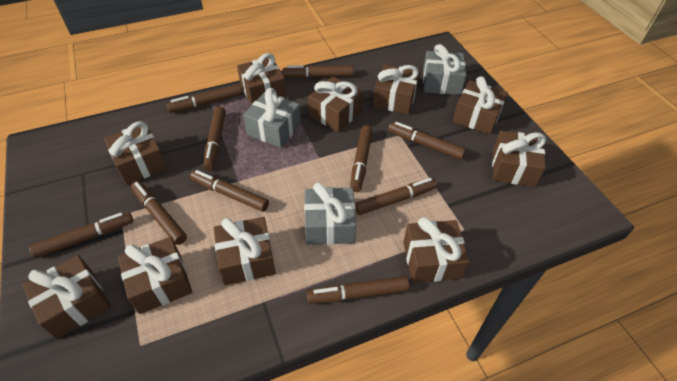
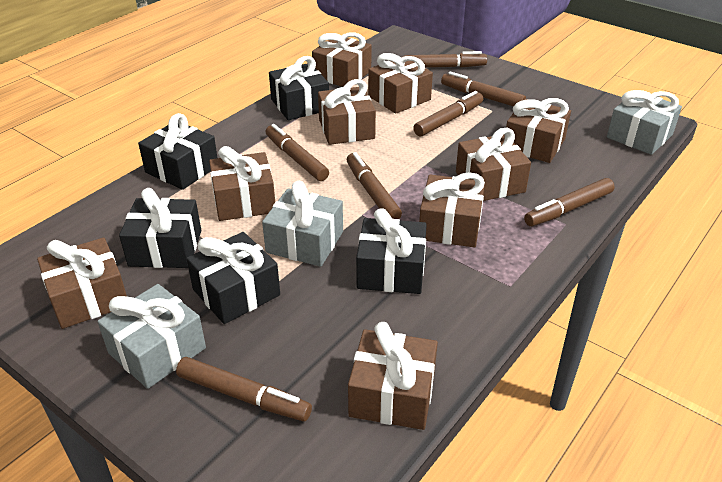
black gift: 0 -> 5
brown gift: 10 -> 9
brown marker: 10 -> 7

